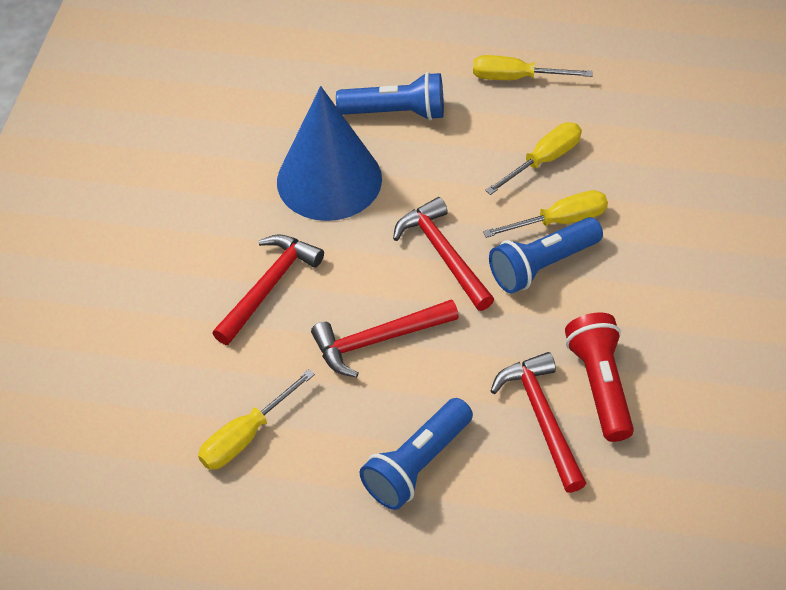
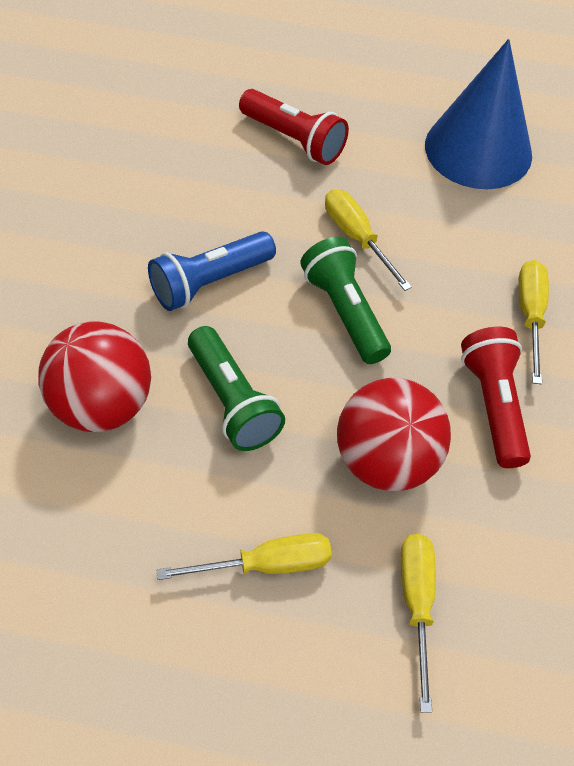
blue flashlight: 3 -> 1
green flashlight: 0 -> 2
red ball: 0 -> 2
red flashlight: 1 -> 2
red hammer: 4 -> 0

